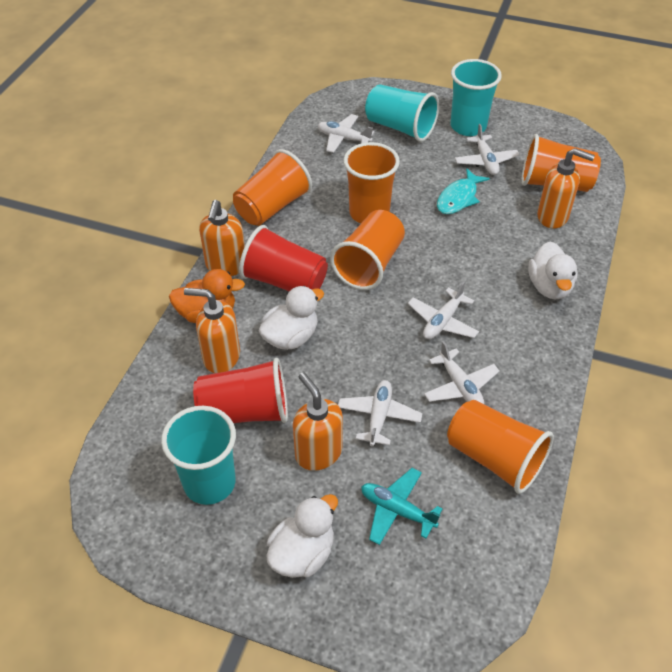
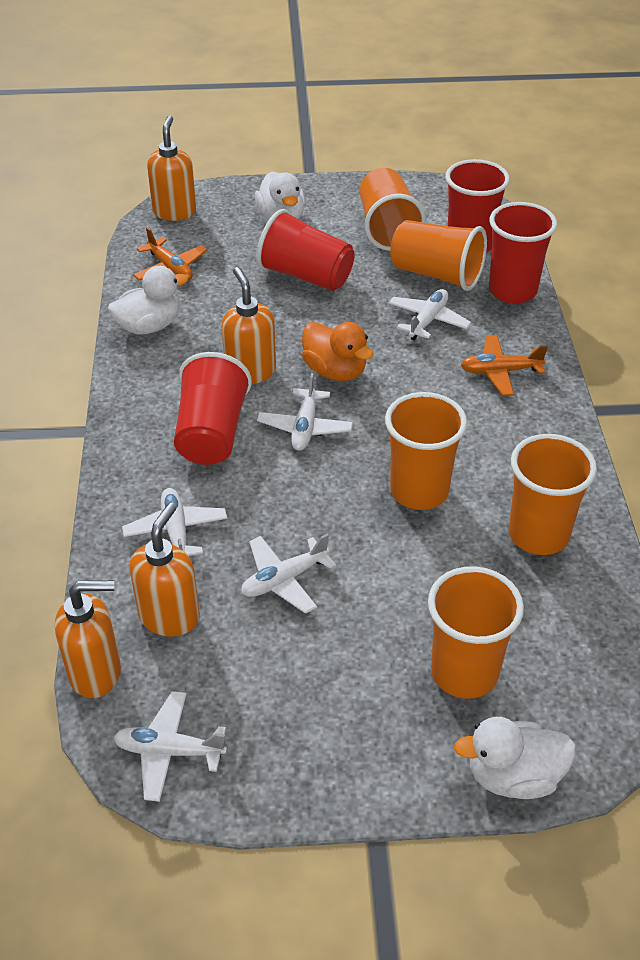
orange plane: 0 -> 2
red cup: 2 -> 4
turquoise cup: 3 -> 0
turquoise fish: 1 -> 0
turquoise plane: 1 -> 0

